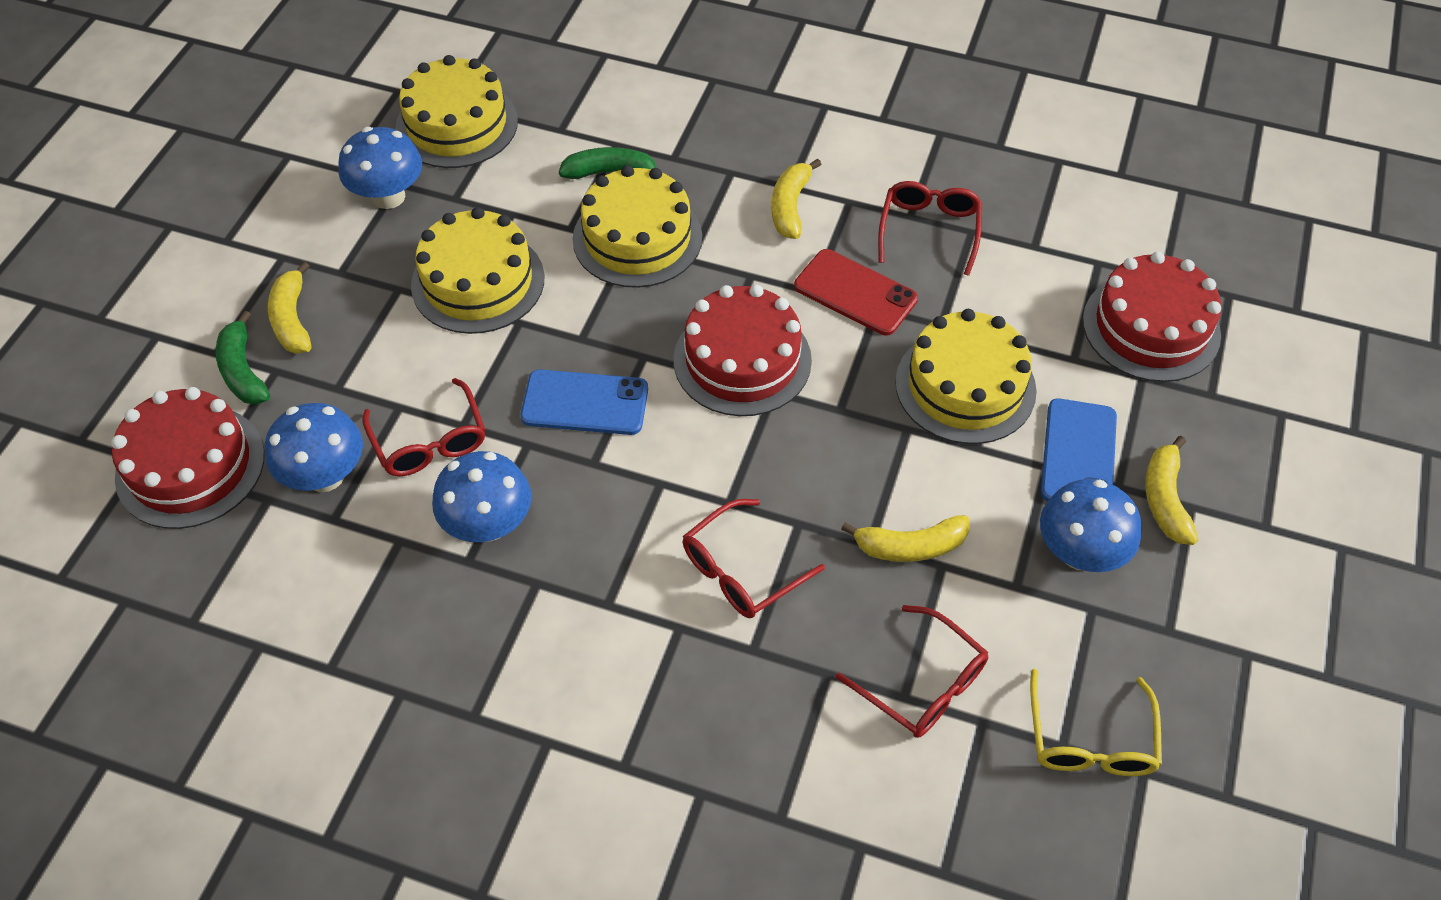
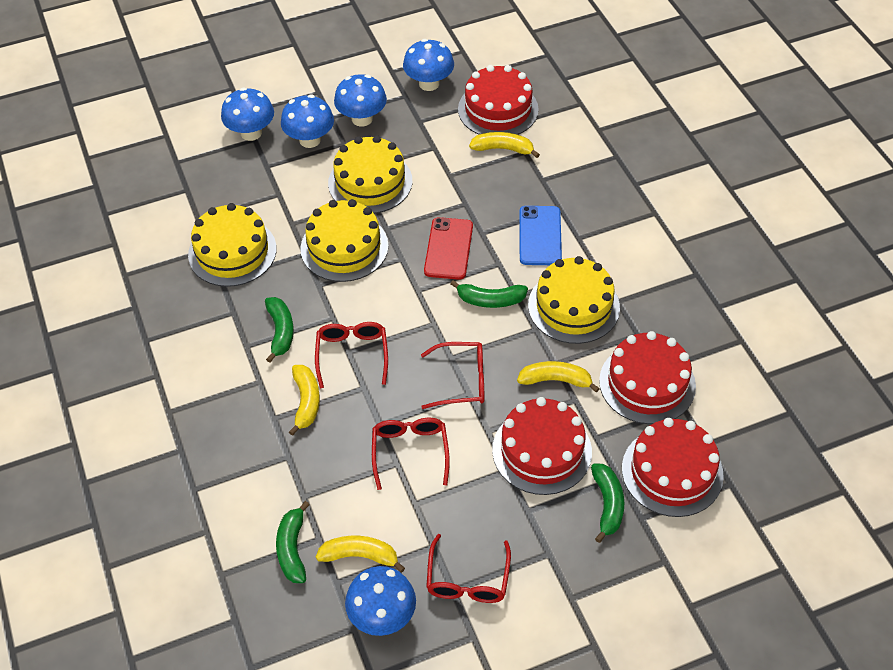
blue mushroom: 4 -> 5
blue phone: 2 -> 1
green banana: 2 -> 4
red cake: 3 -> 4
yellow glasses: 1 -> 0

